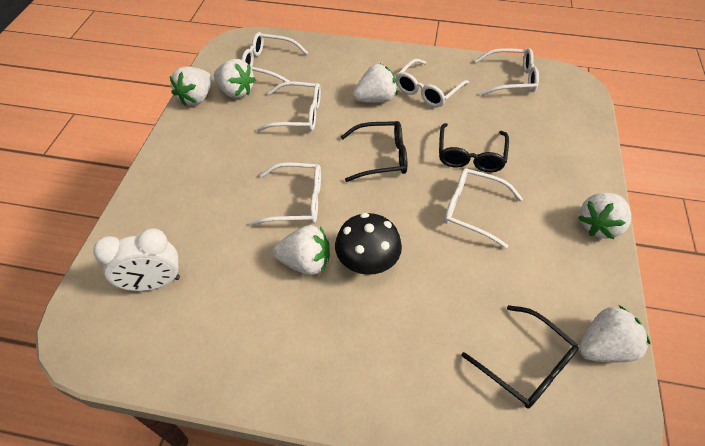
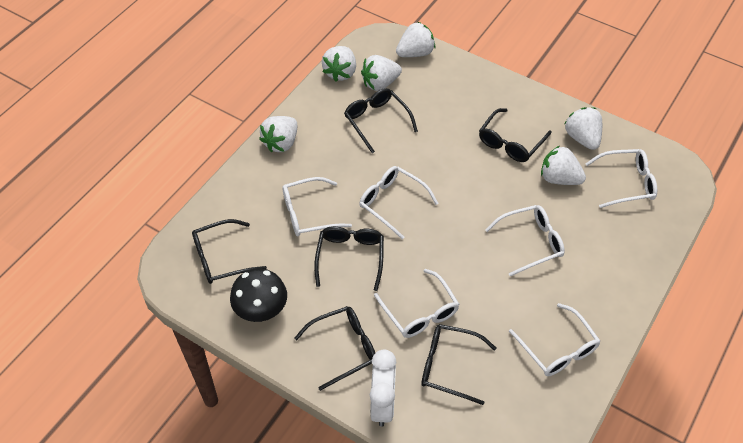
black glasses: 3 -> 6

